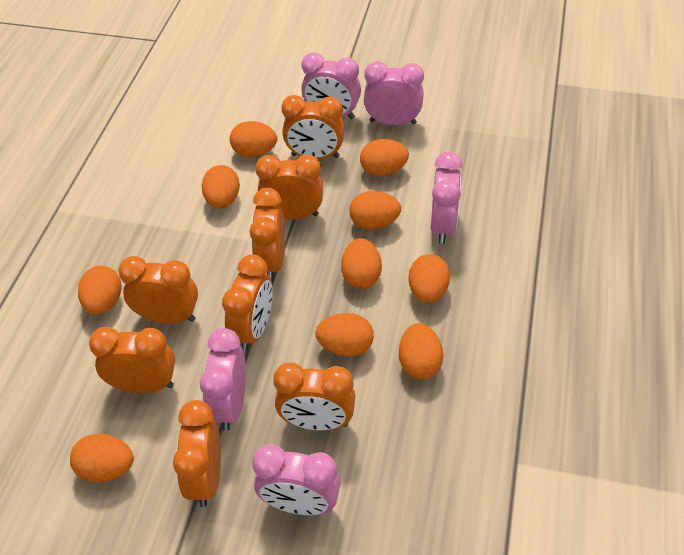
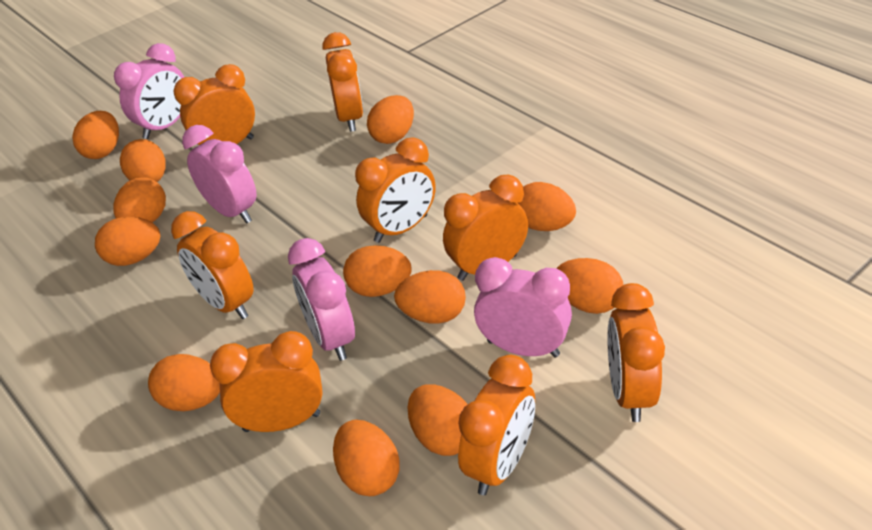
orange egg: 10 -> 12
pink clock: 5 -> 4

